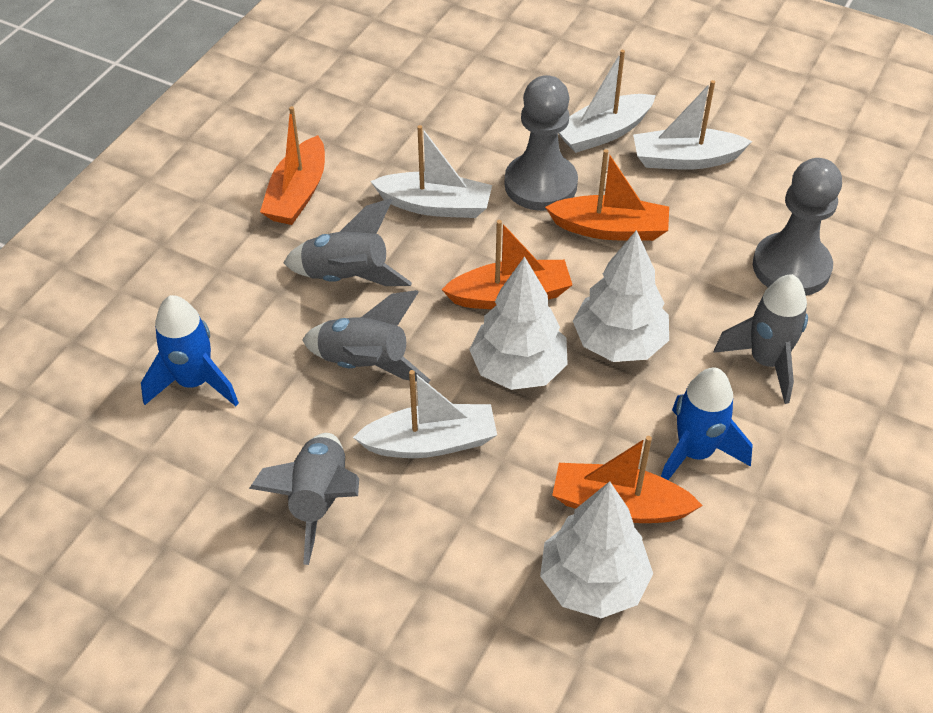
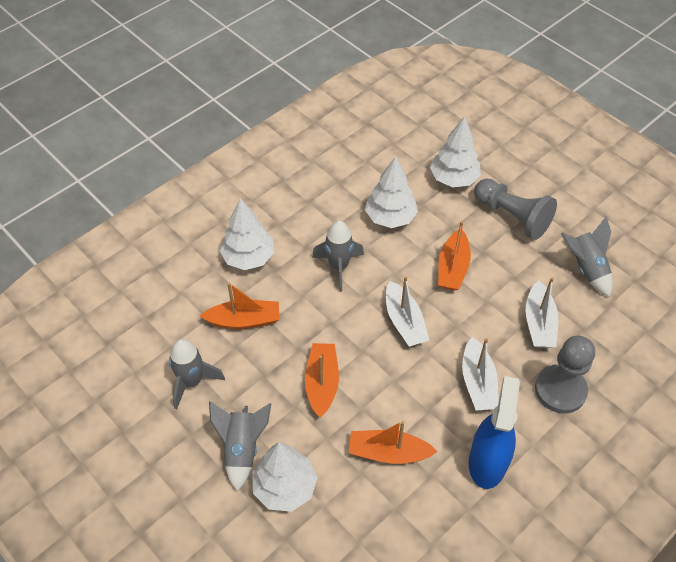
blue rocket: 2 -> 0
blue spray bottle: 0 -> 1
white boat: 4 -> 3
white tree: 3 -> 4

